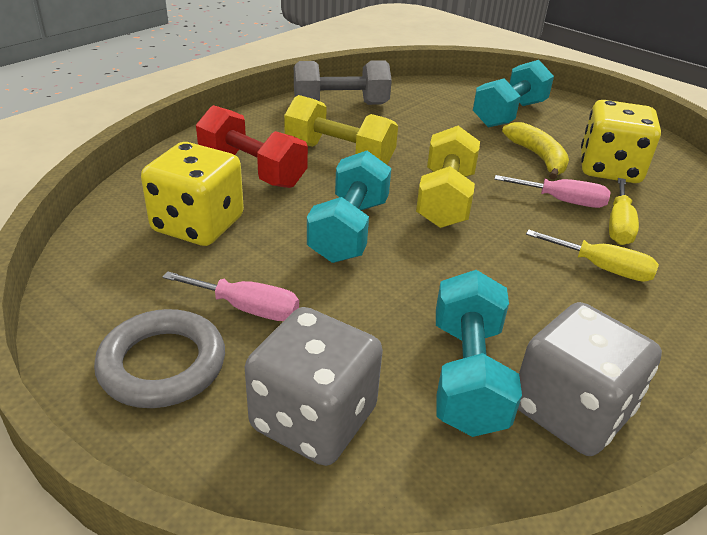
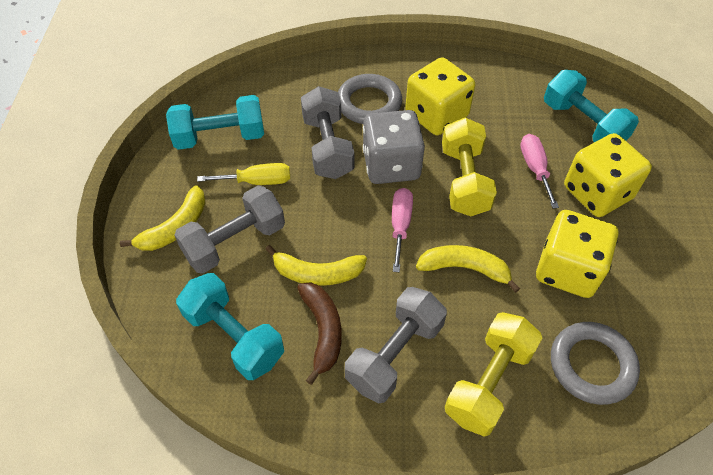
brown banana: 0 -> 1
grey dice: 2 -> 1
grey dumbbell: 1 -> 3
grey ring: 1 -> 2
red dumbbell: 1 -> 0
yellow banana: 1 -> 3
yellow dice: 2 -> 3
yellow screwdriver: 2 -> 1

